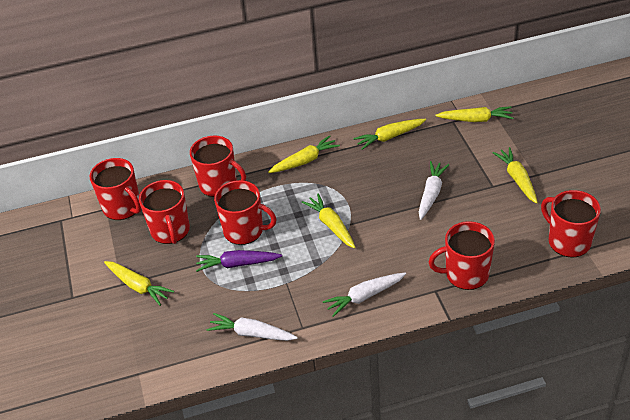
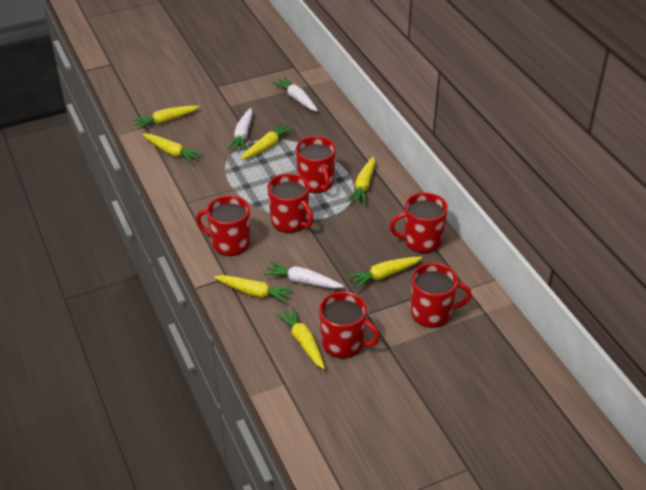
purple carrot: 1 -> 0
yellow carrot: 6 -> 7

